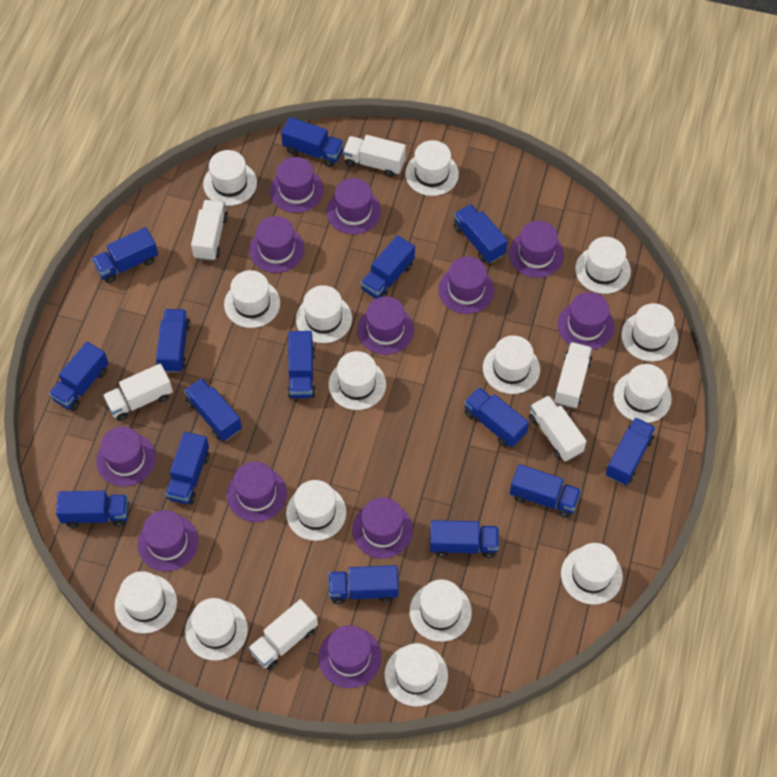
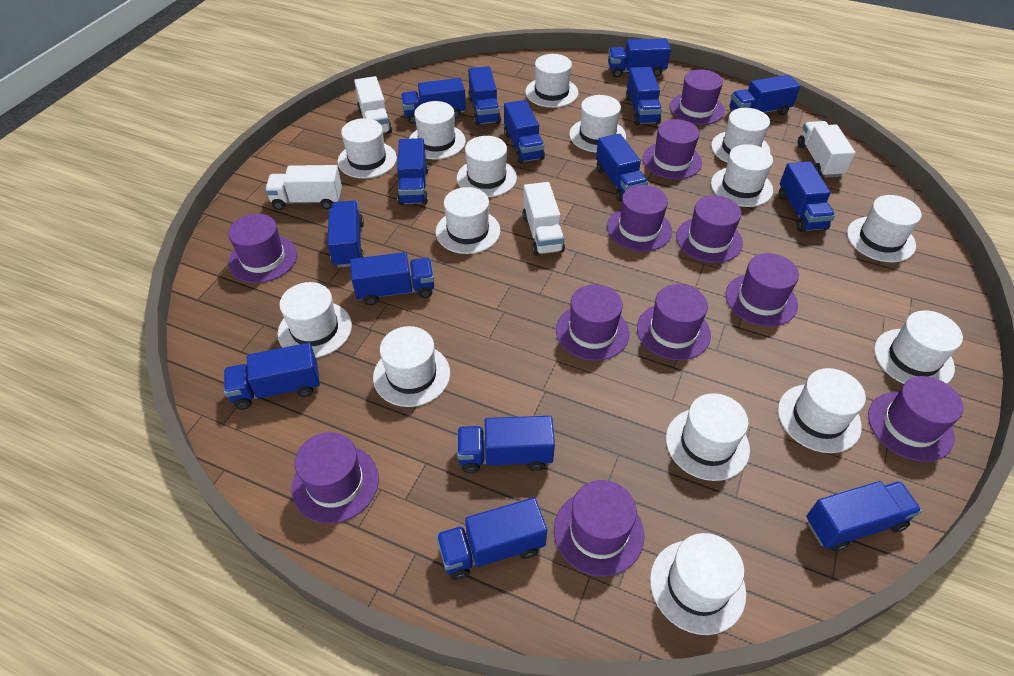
purple hat: 12 -> 11
white truck: 6 -> 4

